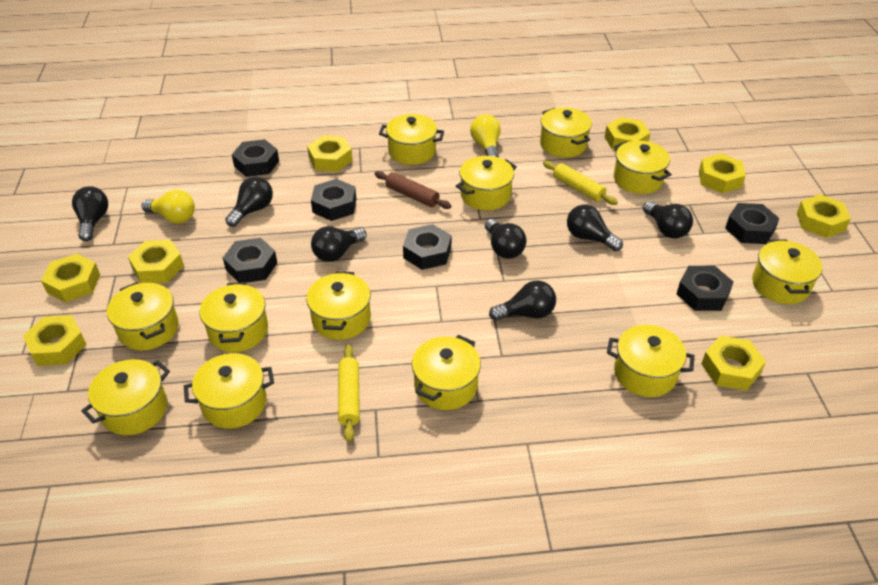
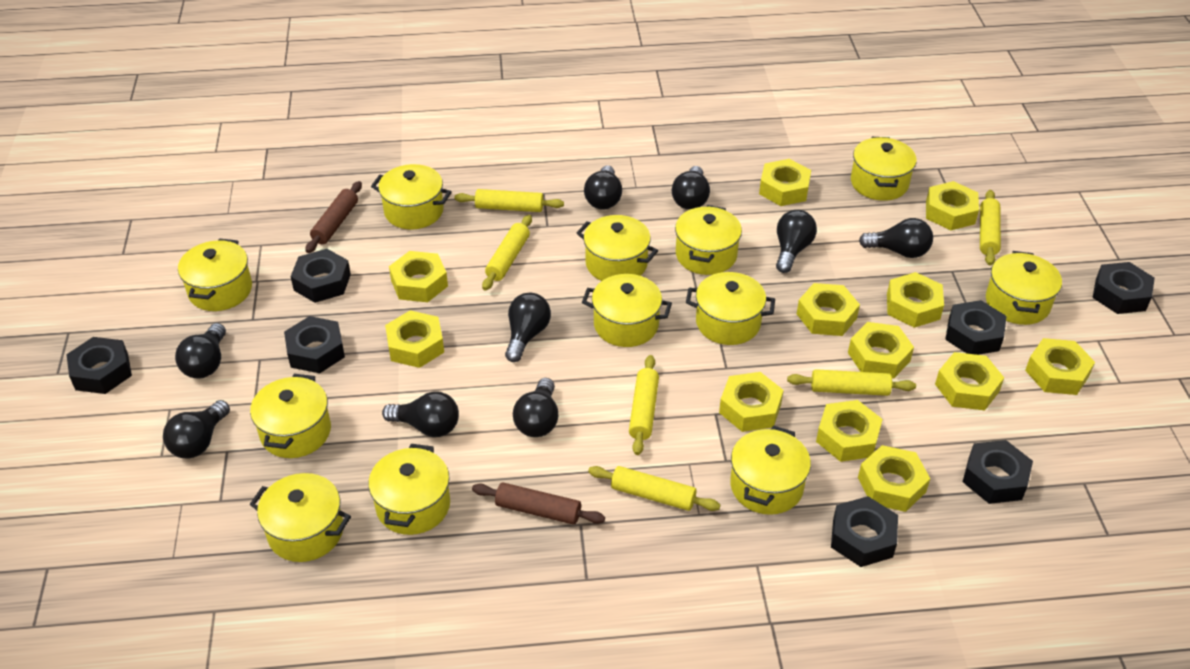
black light bulb: 7 -> 9
black nut: 6 -> 7
brown rolling pin: 1 -> 2
yellow light bulb: 2 -> 0
yellow nut: 8 -> 12
yellow rolling pin: 2 -> 6

